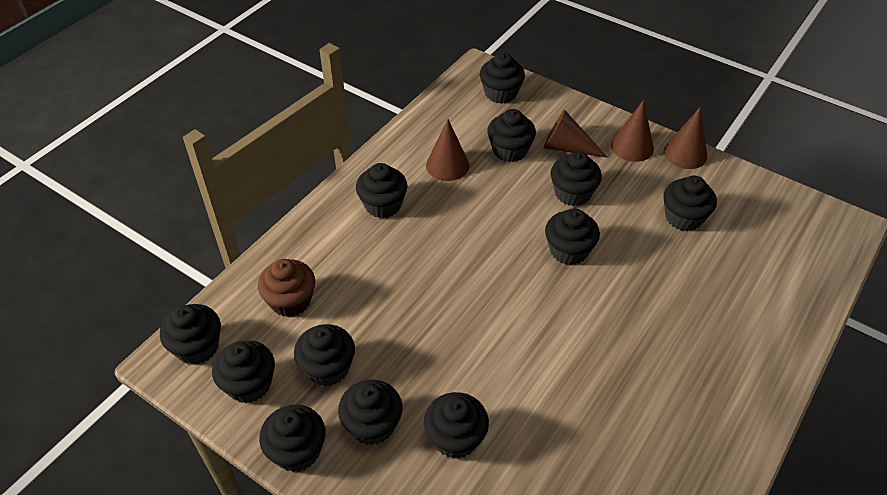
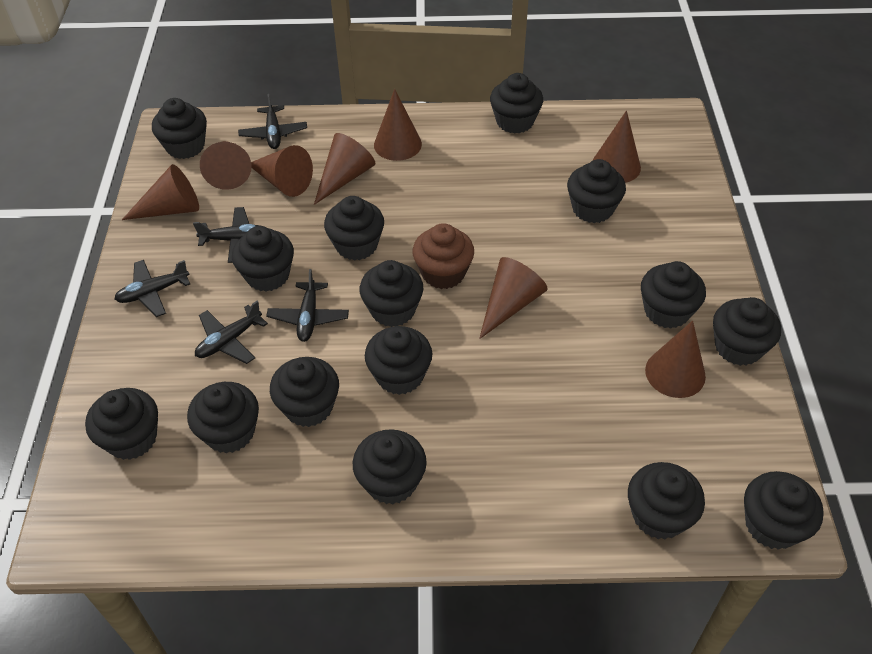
black cupcake: 12 -> 15
black plane: 0 -> 5
brown cone: 4 -> 8

